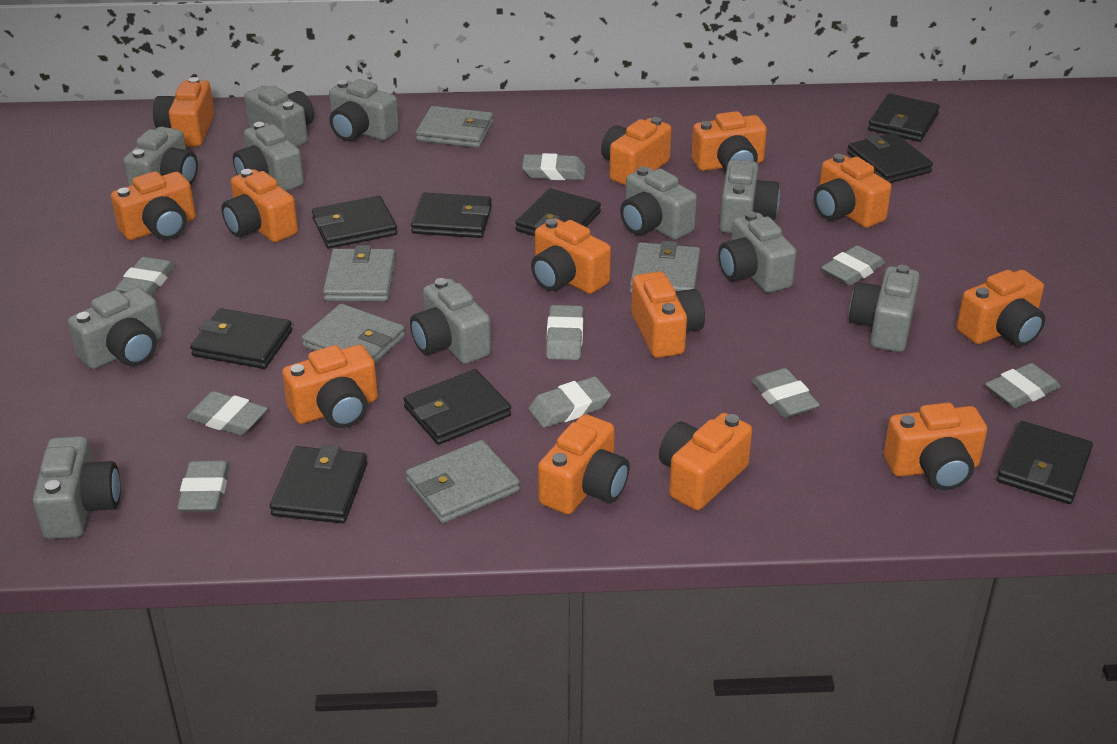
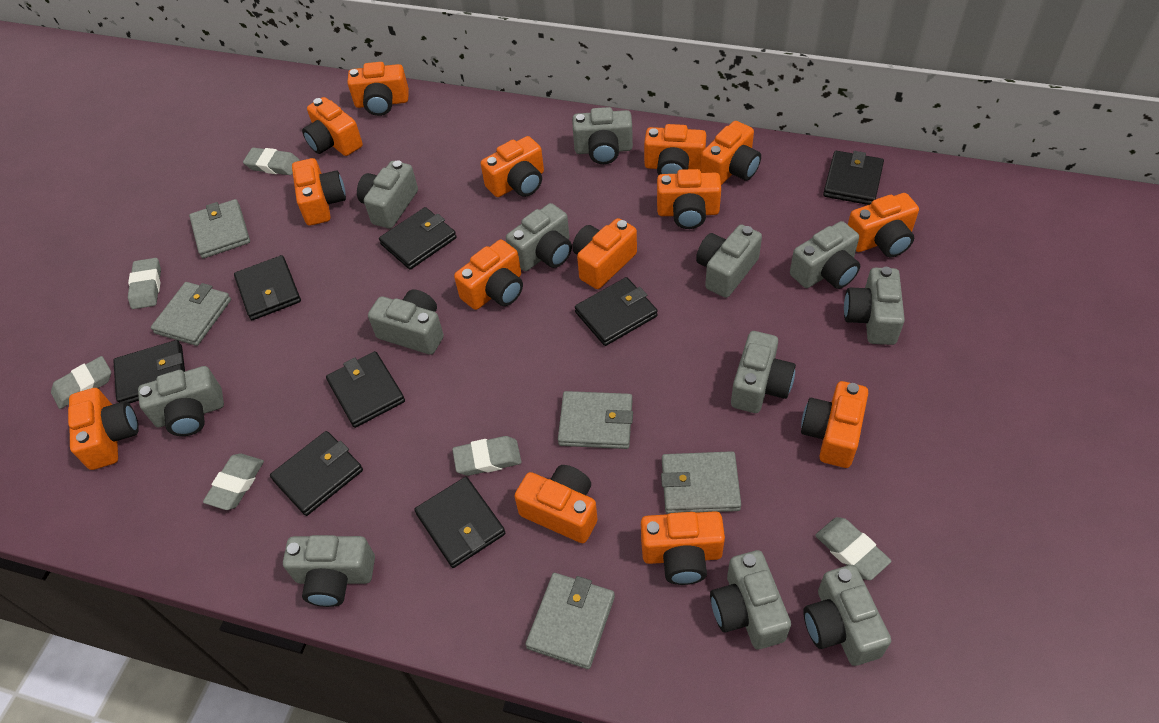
black wallet: 9 -> 8
grey camera: 11 -> 12
grey eraser: 9 -> 6
orange camera: 13 -> 14

